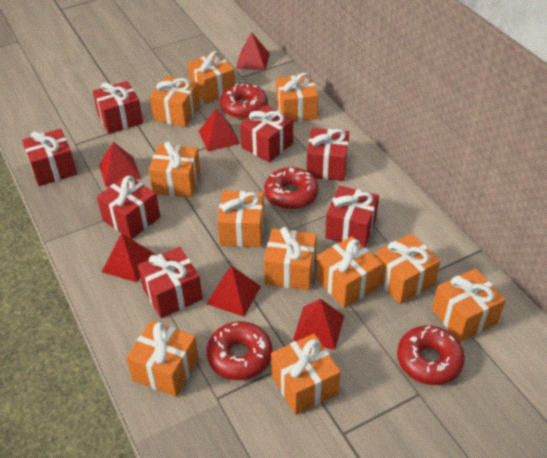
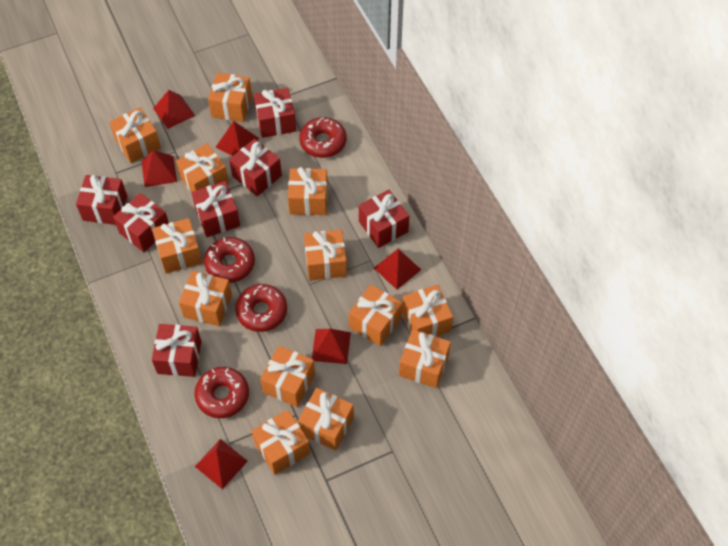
orange gift: 11 -> 13

